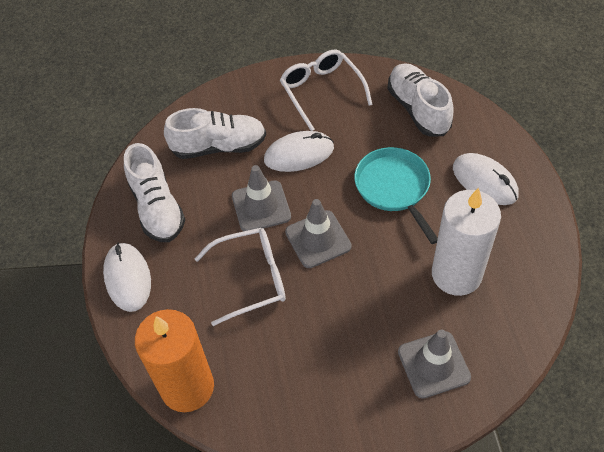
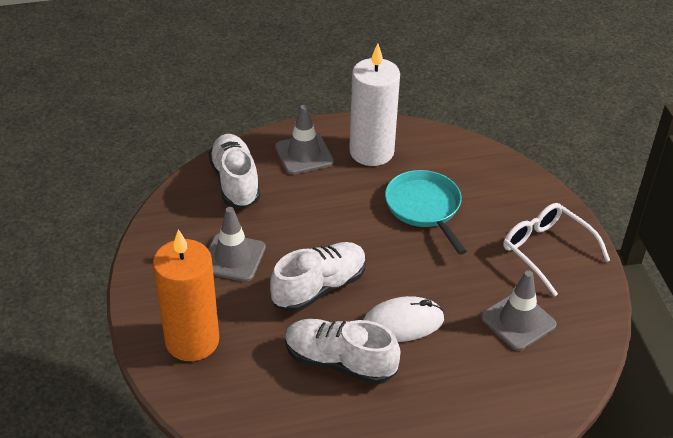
white glasses: 2 -> 1
white mouse: 3 -> 1

